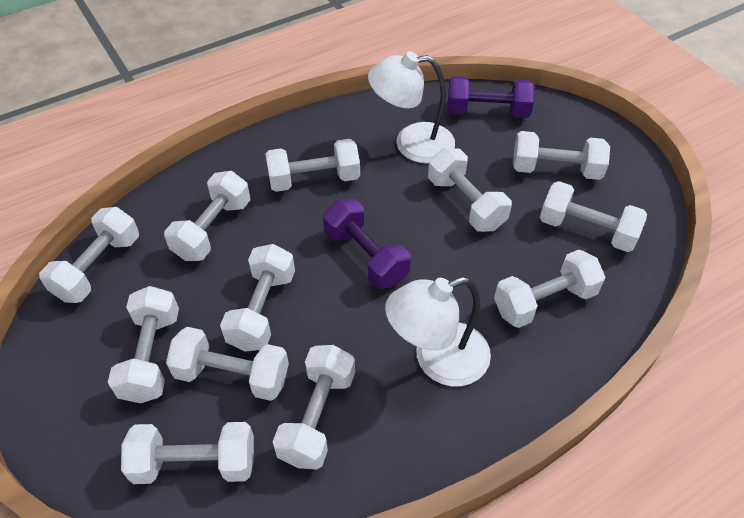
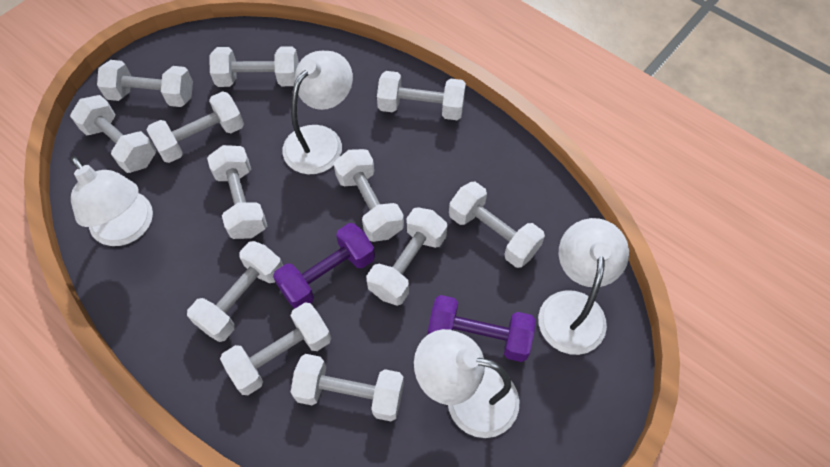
white lamp: 2 -> 4

